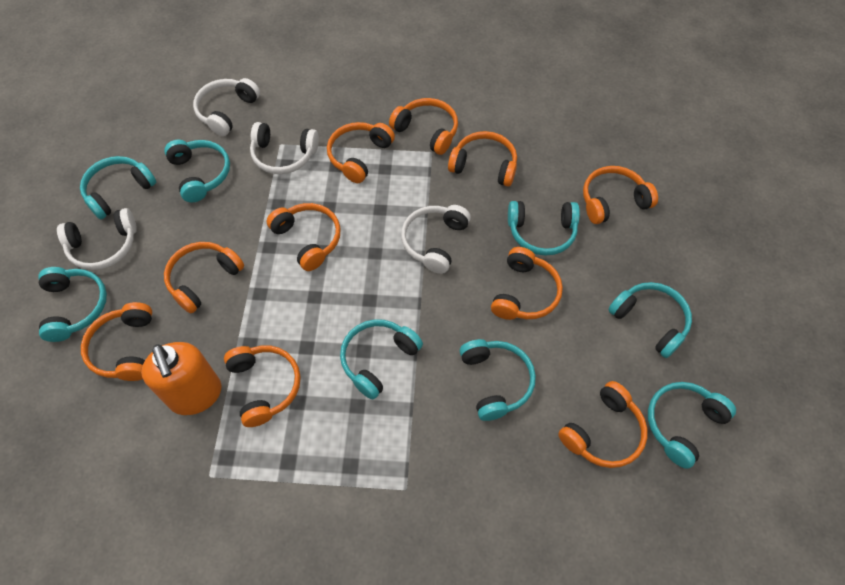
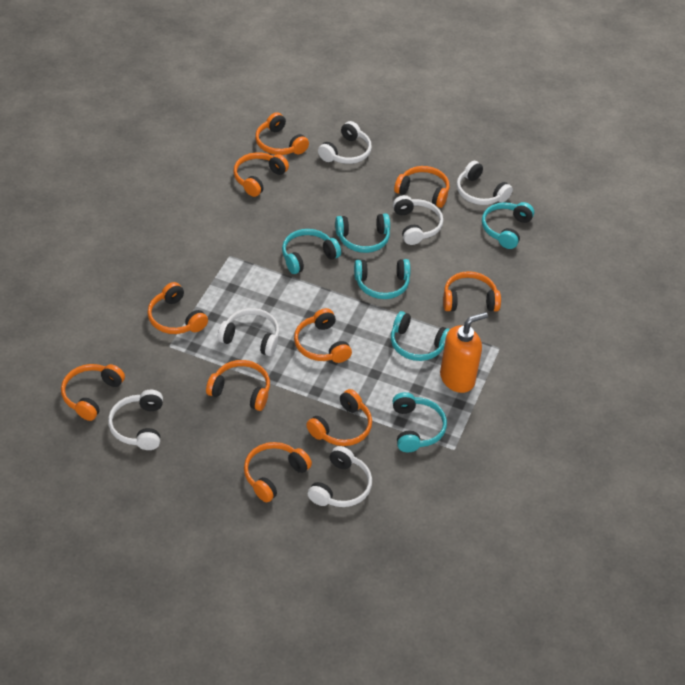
turquoise headphones: 8 -> 6
white headphones: 4 -> 6

